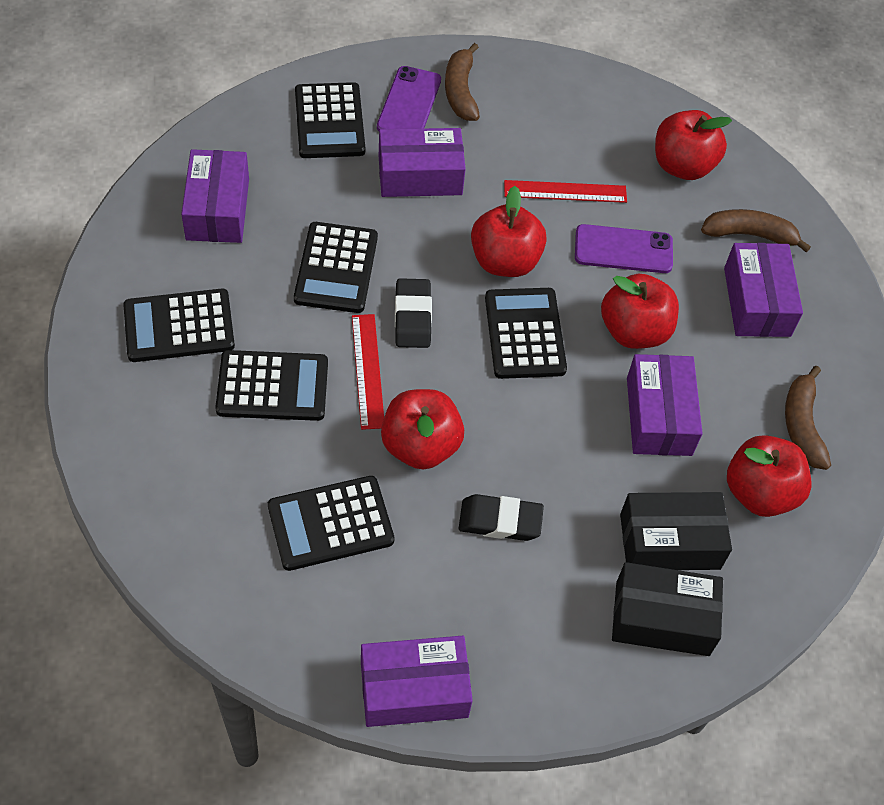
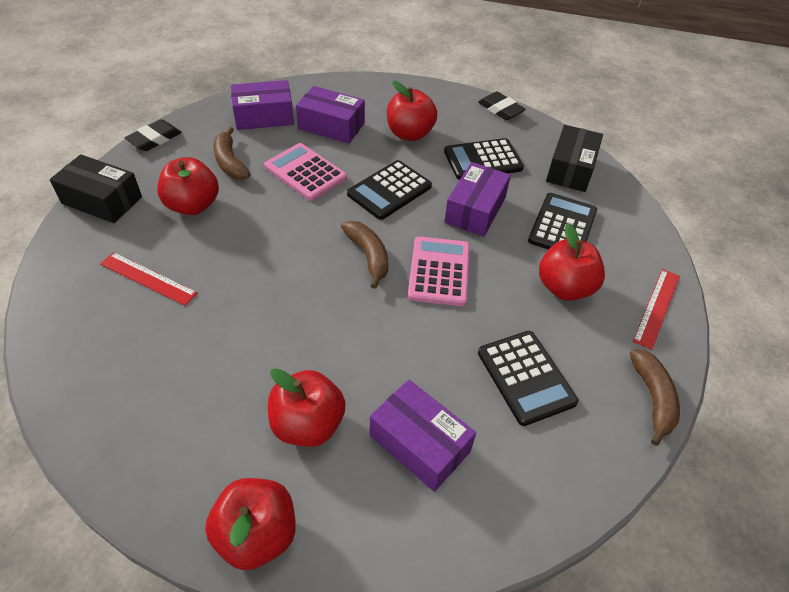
black calculator: 6 -> 4
pink calculator: 0 -> 2
purple box: 5 -> 4
purple phone: 2 -> 0

